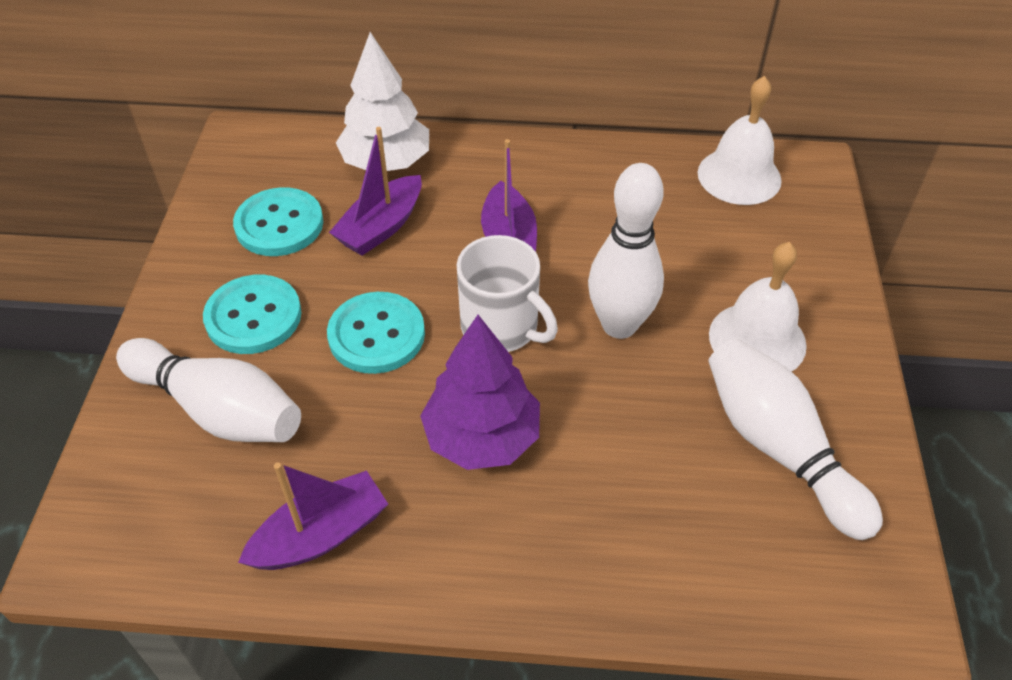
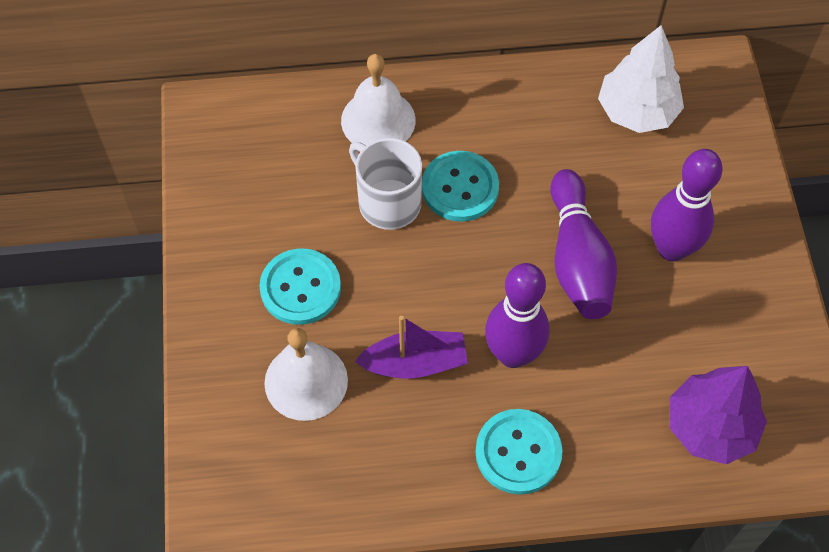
purple boat: 3 -> 1
purple bowling pin: 0 -> 3
white bowling pin: 3 -> 0

